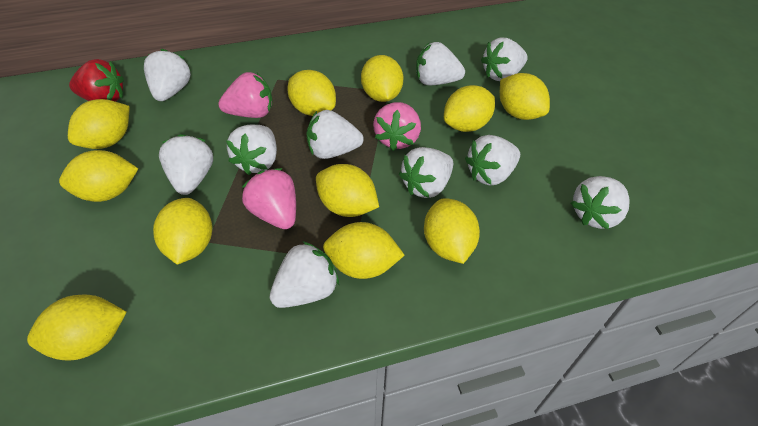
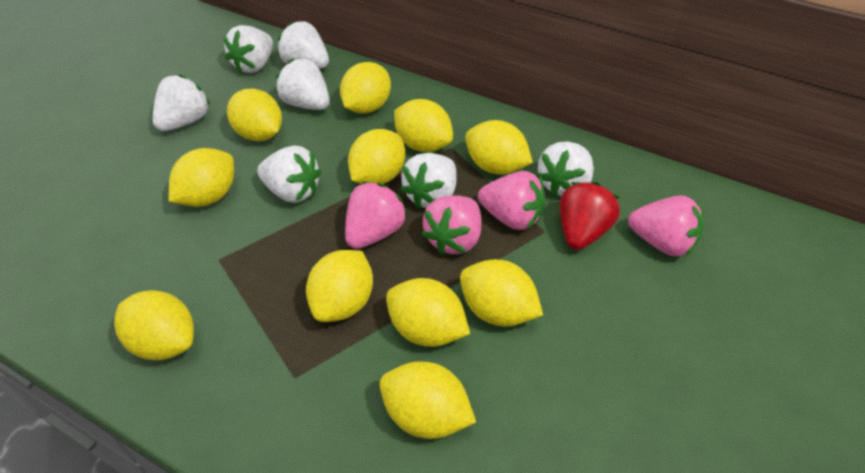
pink strawberry: 3 -> 4
white strawberry: 10 -> 7

